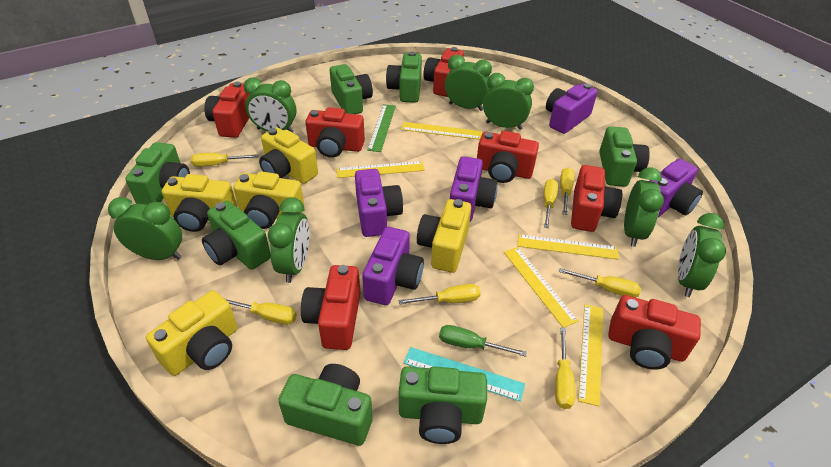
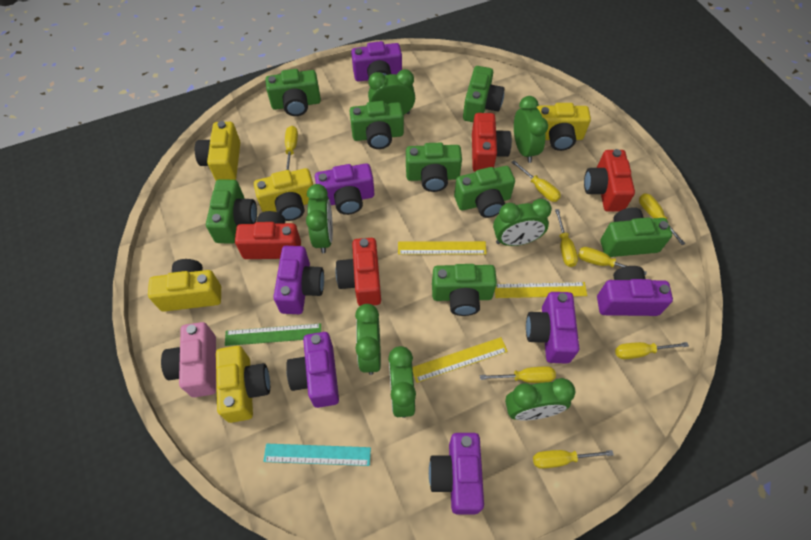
green camera: 7 -> 8
green screwdriver: 1 -> 0
pink camera: 0 -> 1
purple camera: 5 -> 7
red camera: 7 -> 4
yellow ruler: 5 -> 3
yellow screwdriver: 7 -> 8

